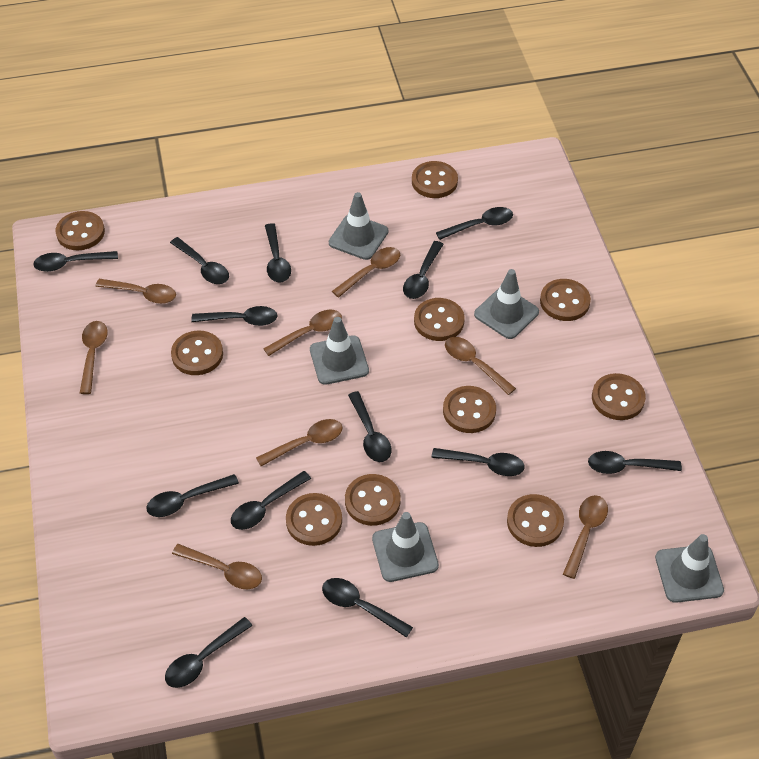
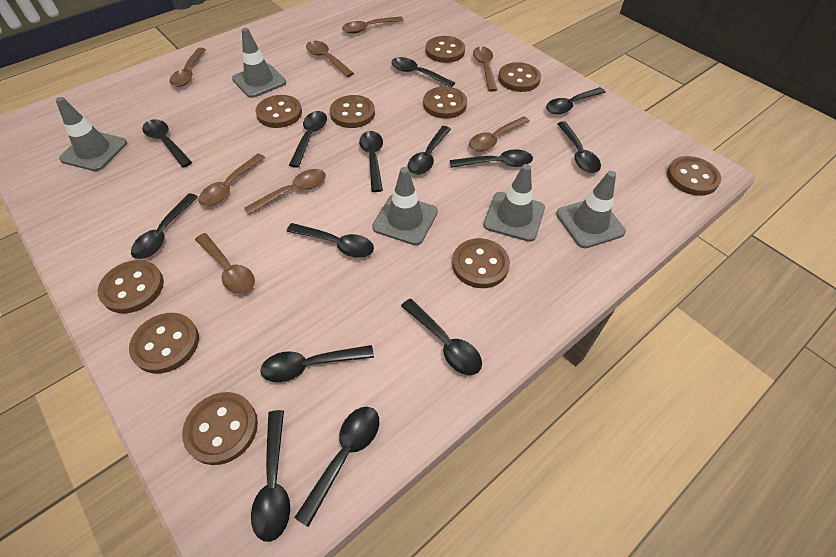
black spoon: 13 -> 14

